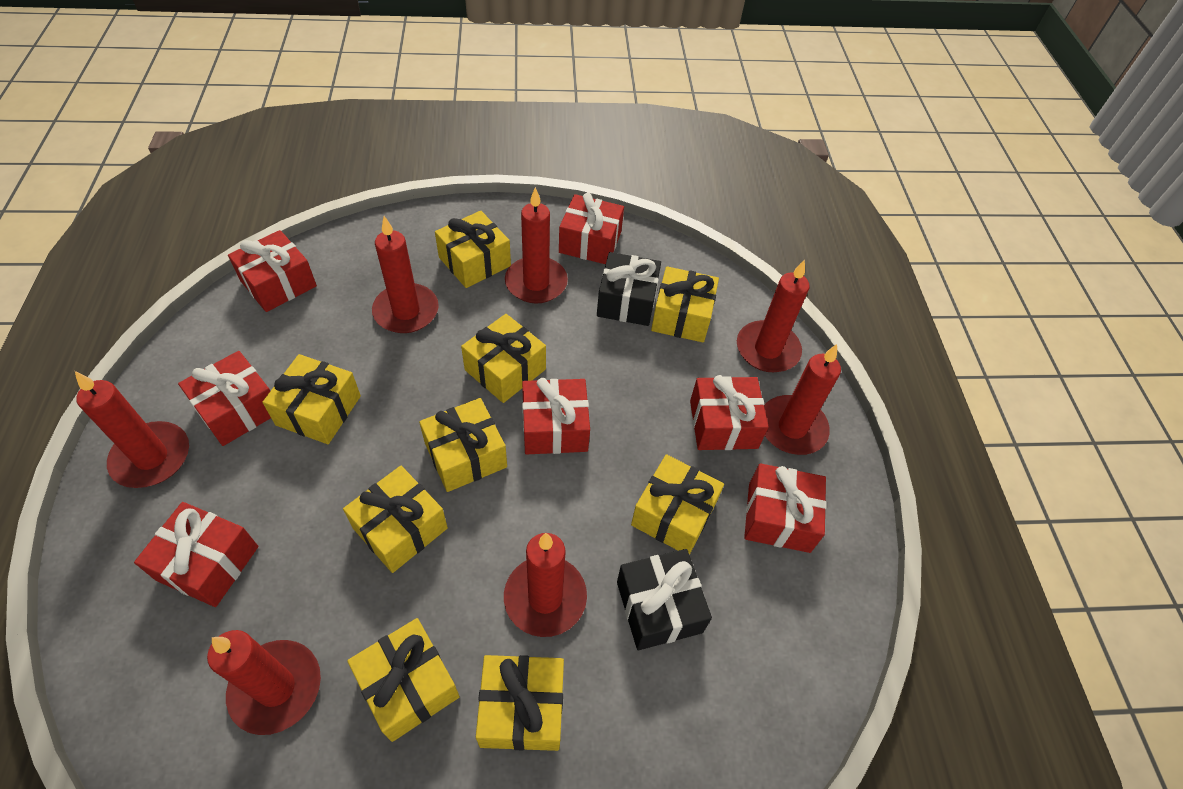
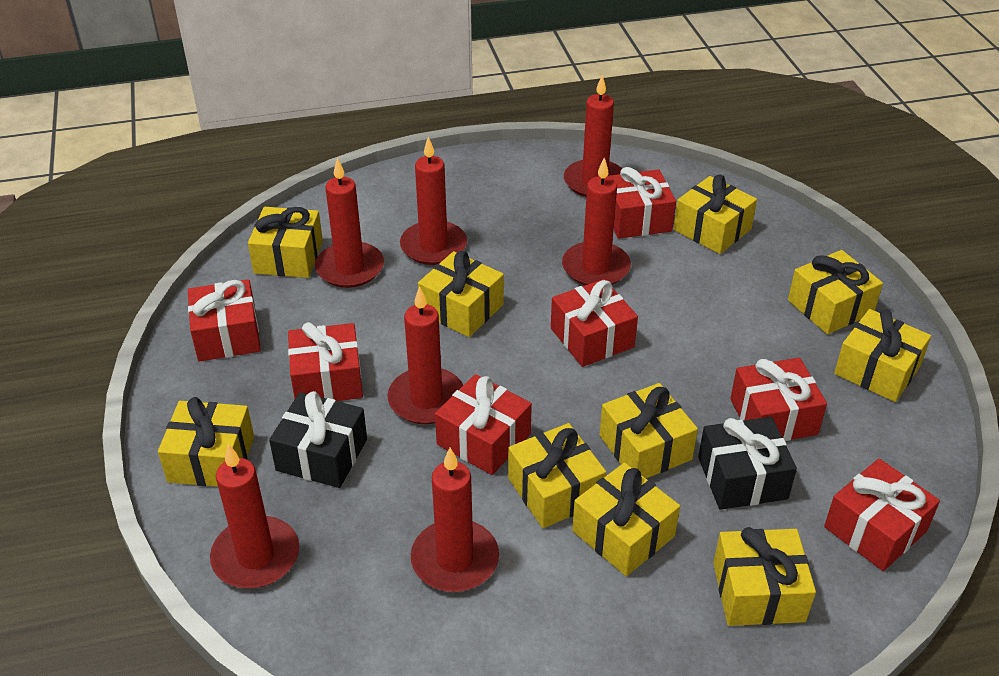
yellow gift: 9 -> 10

